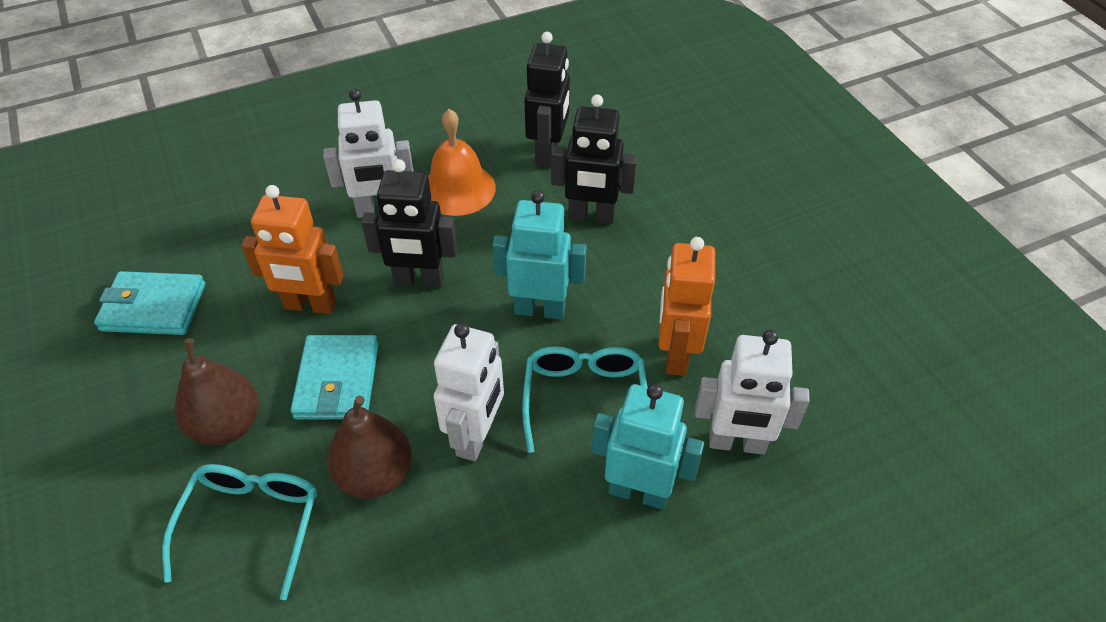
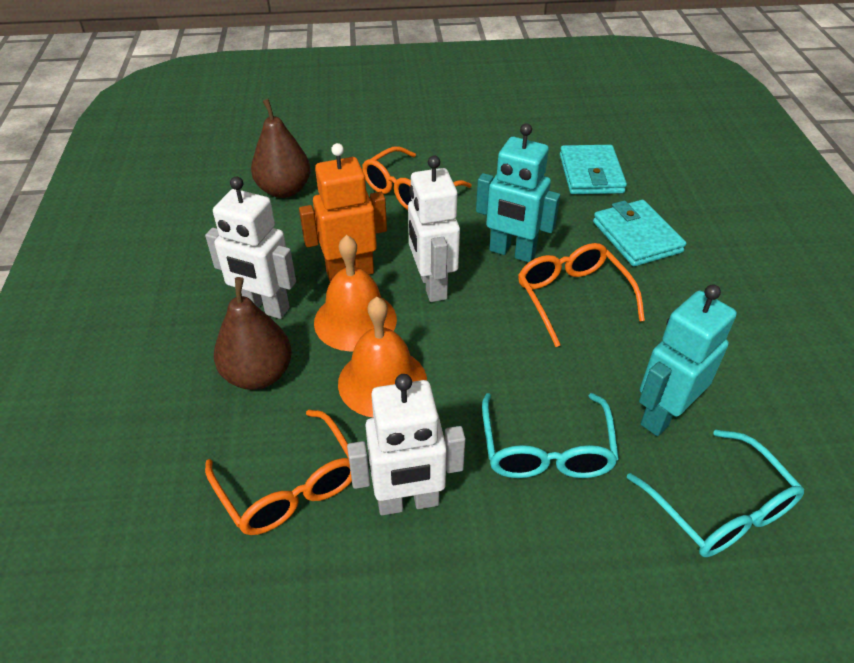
black robot: 3 -> 0
orange bell: 1 -> 2
orange glasses: 0 -> 3
orange robot: 2 -> 1

